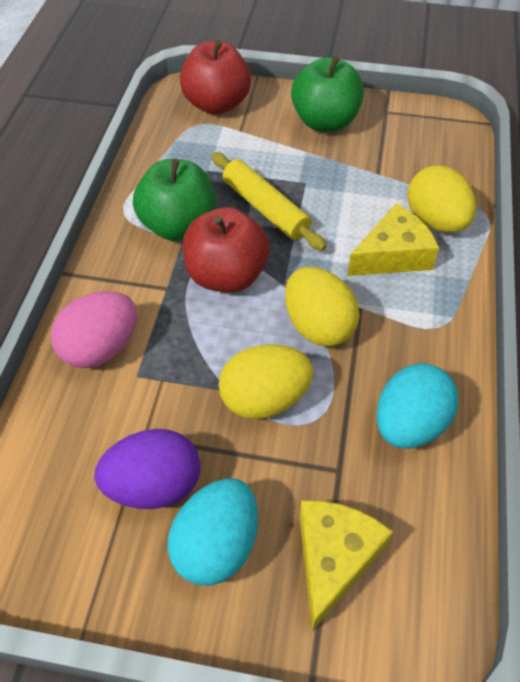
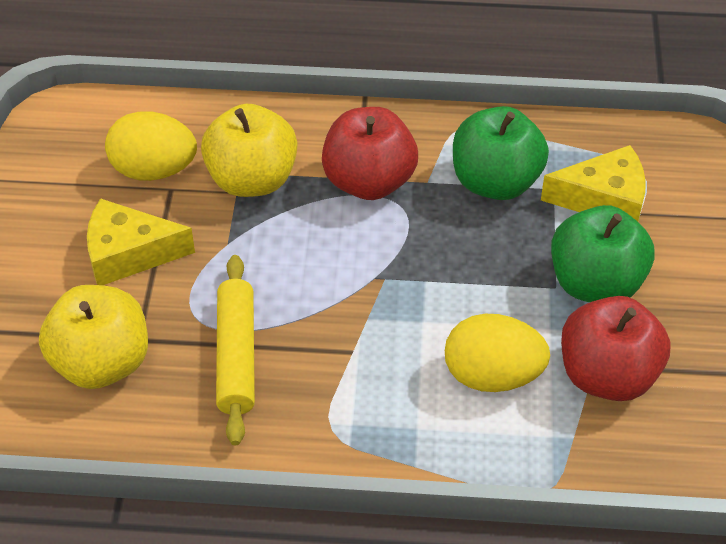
pink egg: 1 -> 0
purple egg: 1 -> 0
turquoise egg: 2 -> 0
yellow apple: 0 -> 2
yellow egg: 3 -> 2

